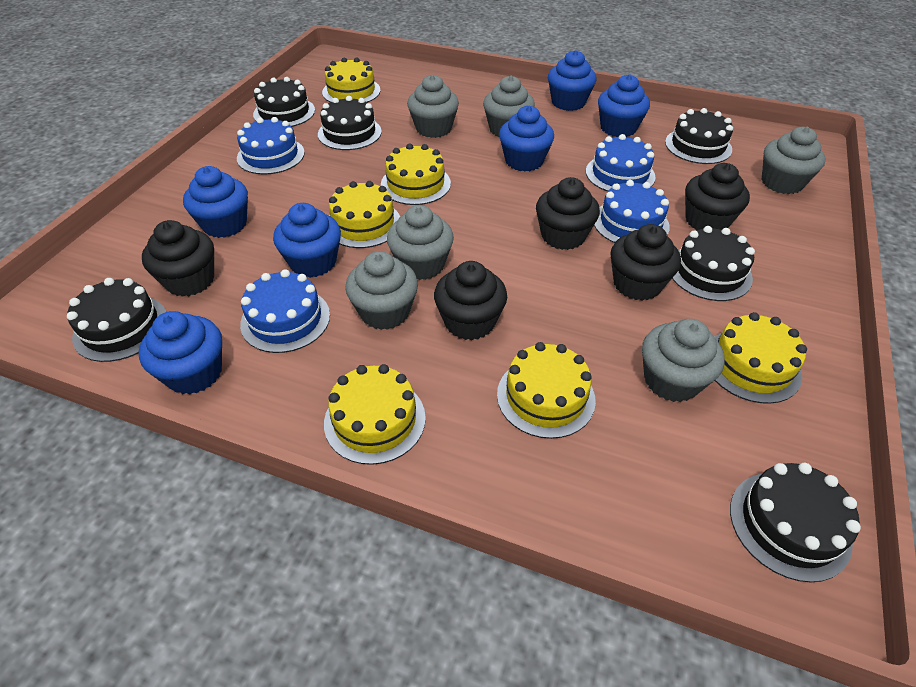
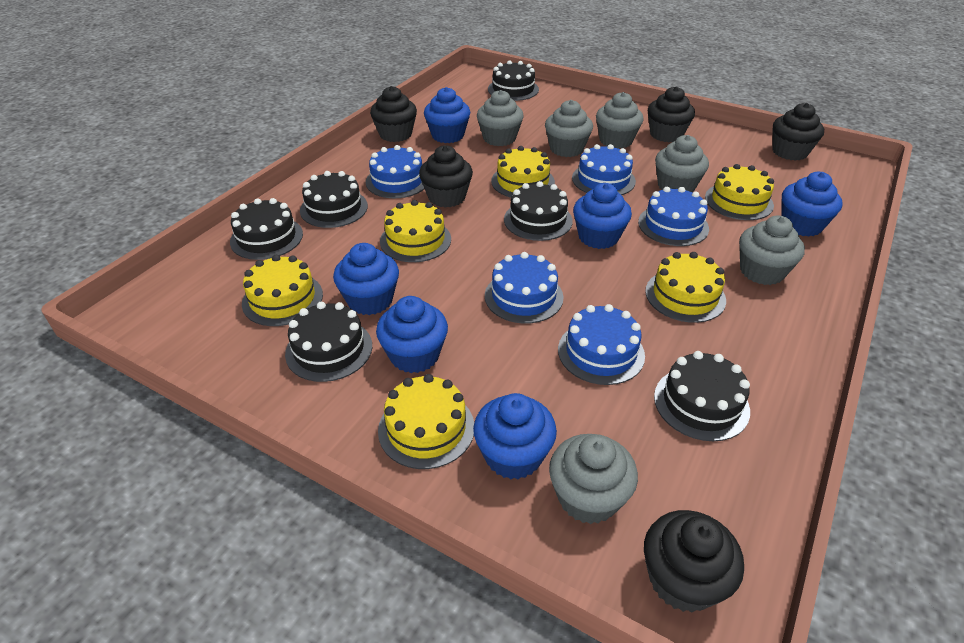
blue cake: 4 -> 5

